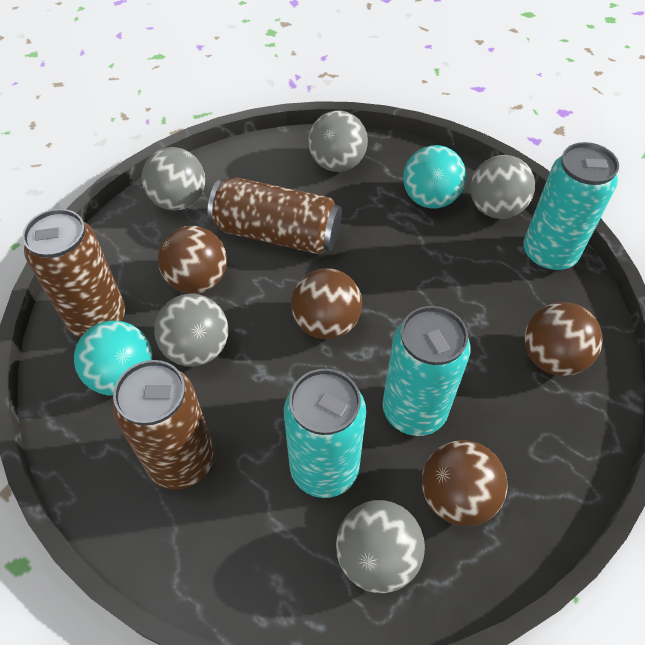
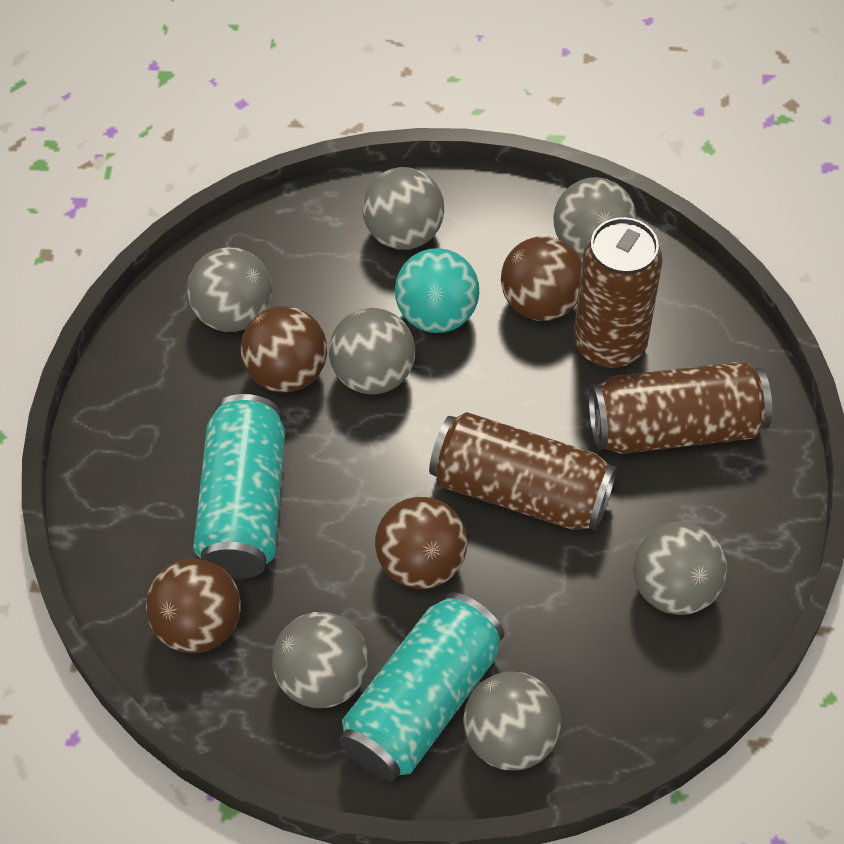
grey ball: 5 -> 7
turquoise ball: 2 -> 1
turquoise can: 3 -> 2

